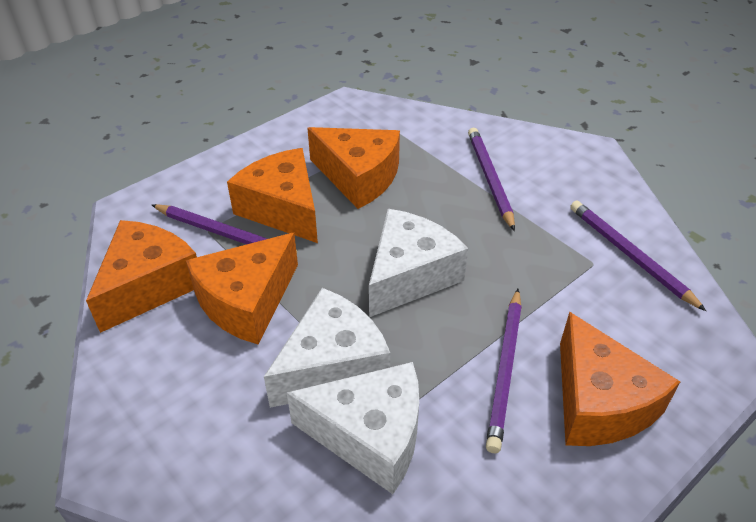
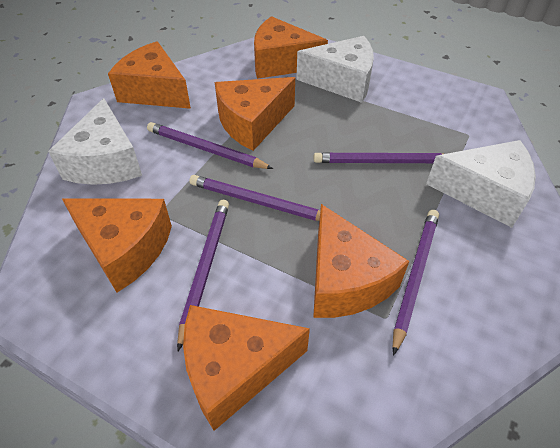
orange cheese: 5 -> 6
purple pencil: 4 -> 5

